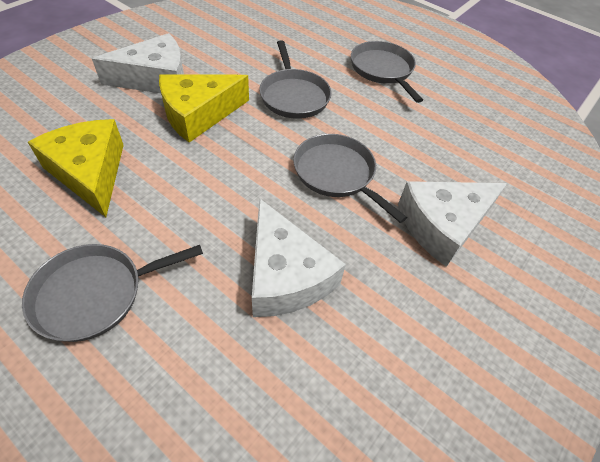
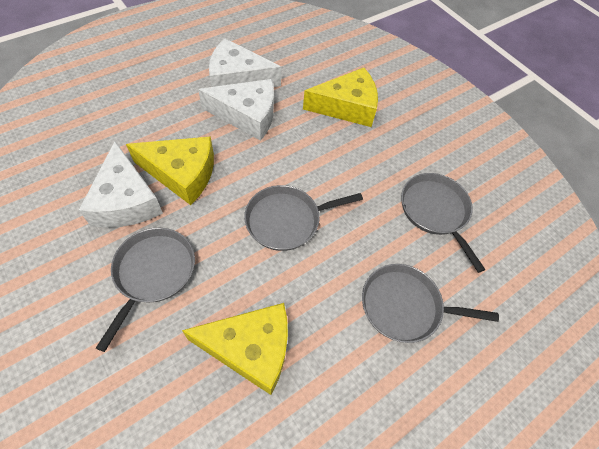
yellow cheese: 2 -> 3

